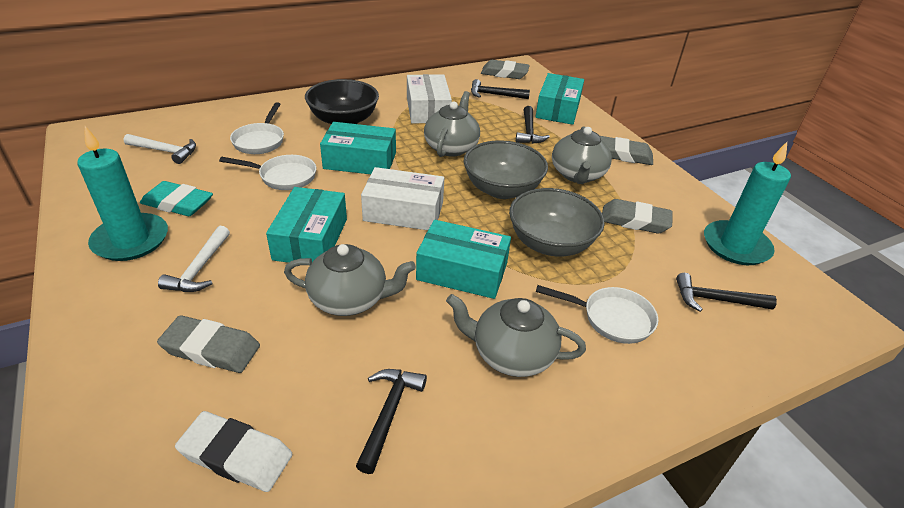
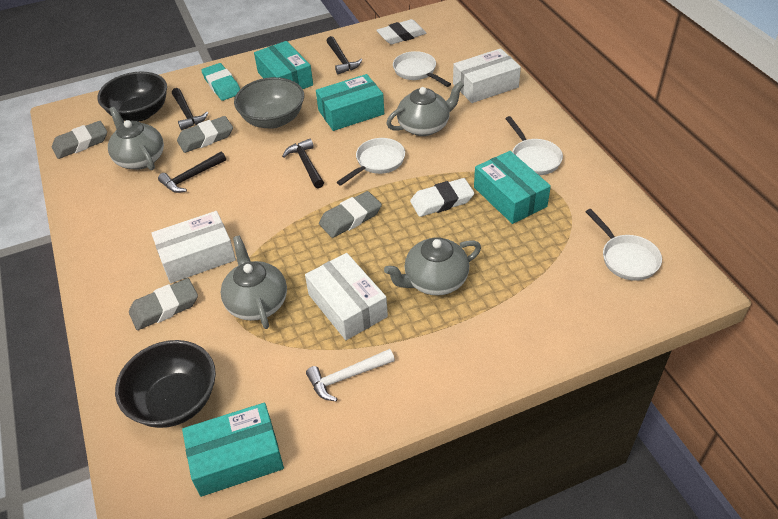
black bowl: 1 -> 2
grey bowl: 2 -> 1
turquoise candle: 2 -> 0
white box: 2 -> 3
white eraser: 1 -> 2
white hammer: 2 -> 1
white pan: 3 -> 4

